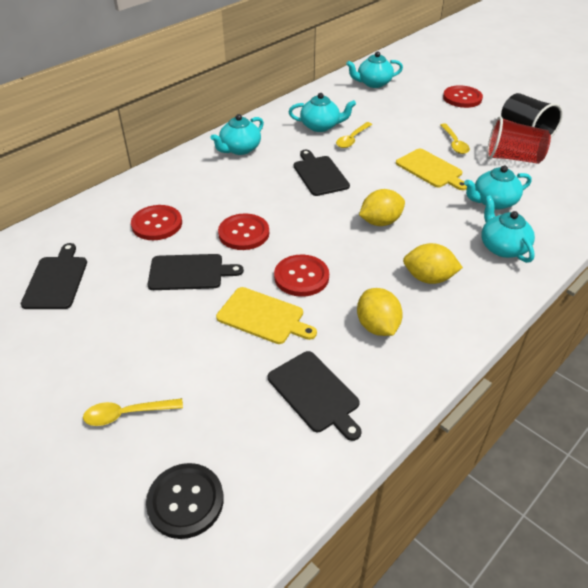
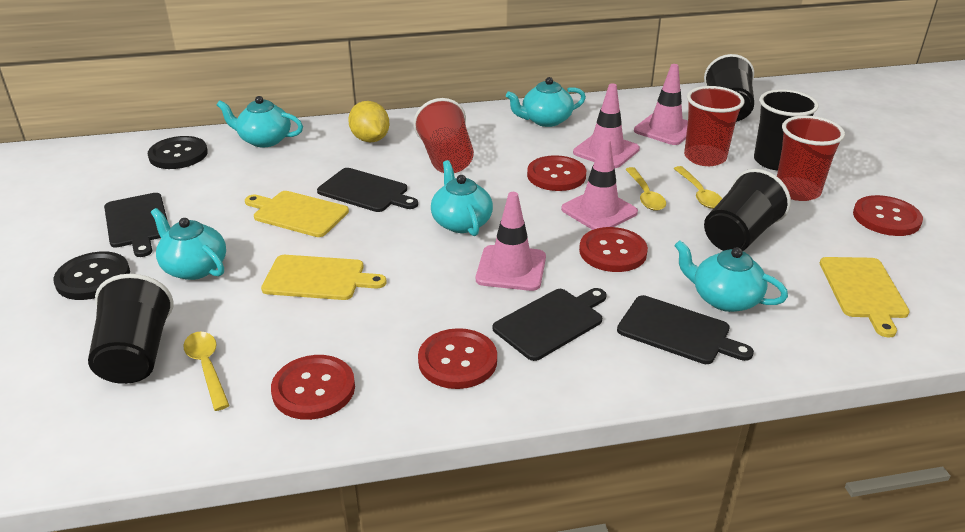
black button: 1 -> 2
black cup: 1 -> 4
pink traffic cone: 0 -> 4
red button: 4 -> 5
red cup: 1 -> 3
yellow cutting board: 2 -> 3
yellow lemon: 3 -> 1

